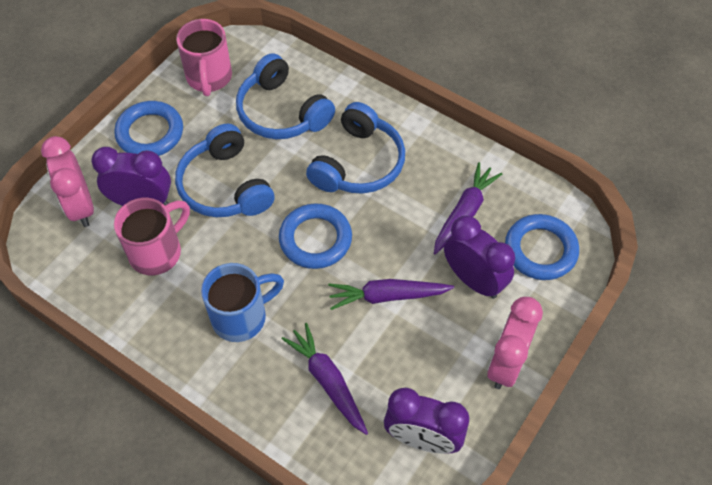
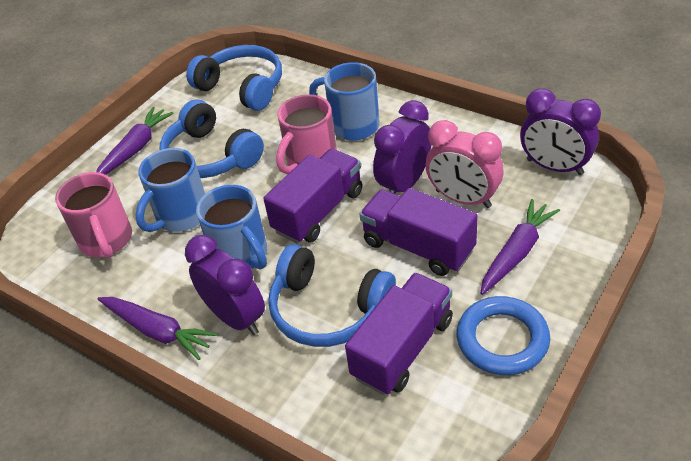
blue mug: 1 -> 3
blue ring: 3 -> 1
pink clock: 2 -> 1
purple truck: 0 -> 3

